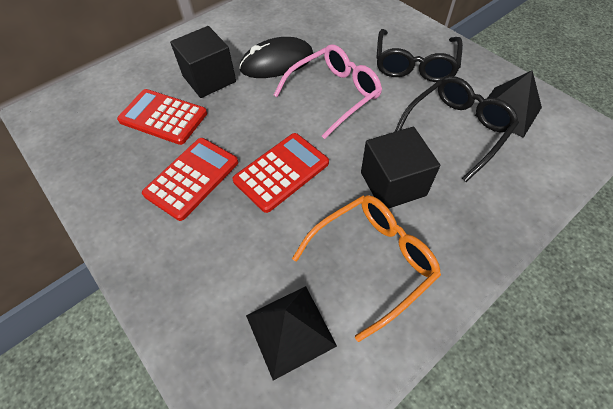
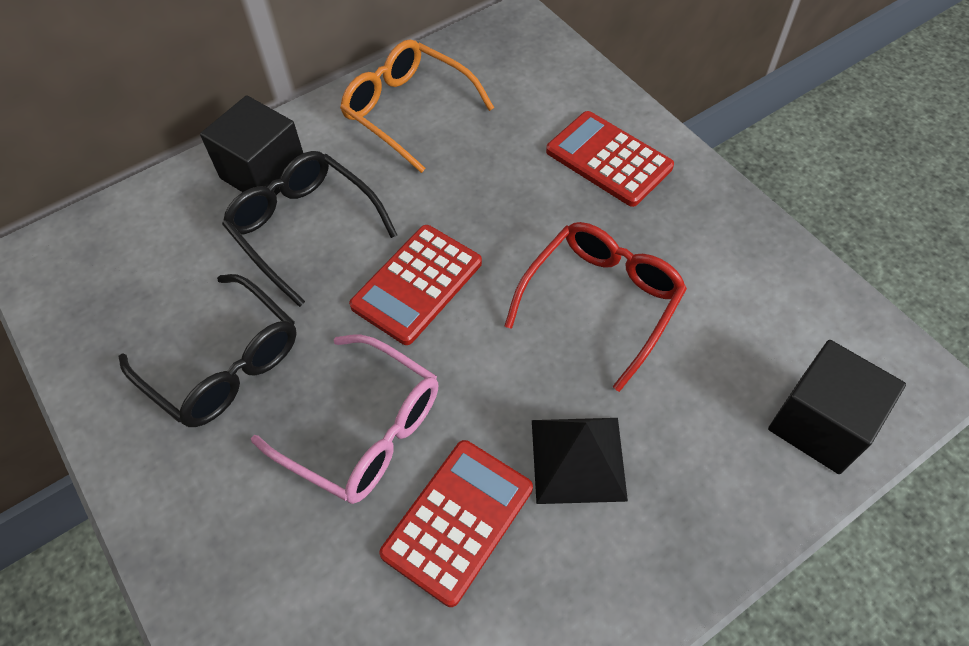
black mouse: 1 -> 0
black pyramid: 2 -> 1
red glasses: 0 -> 1

